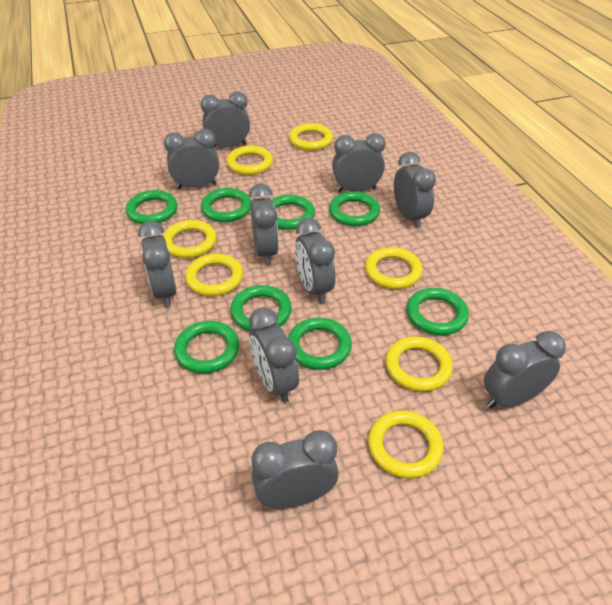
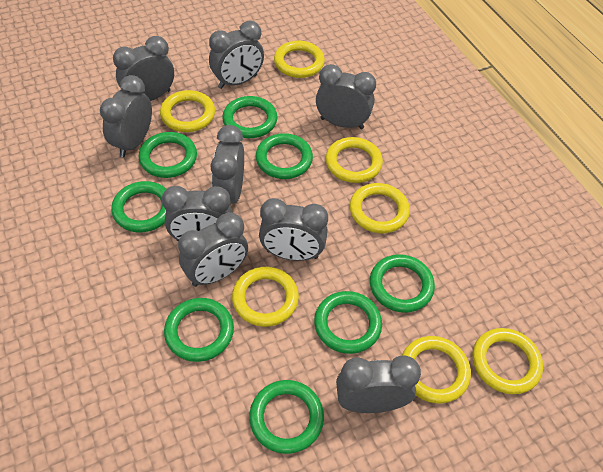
grey clock: 10 -> 9

